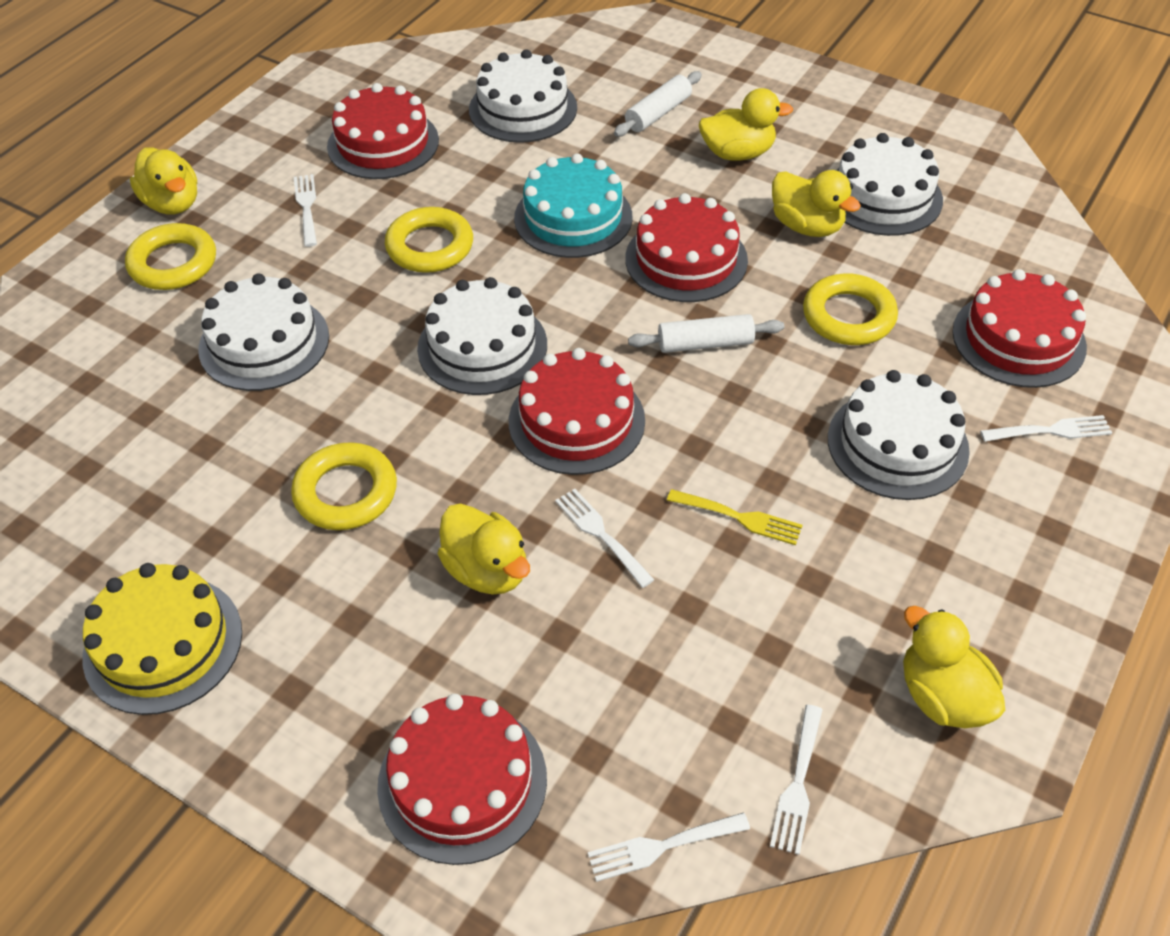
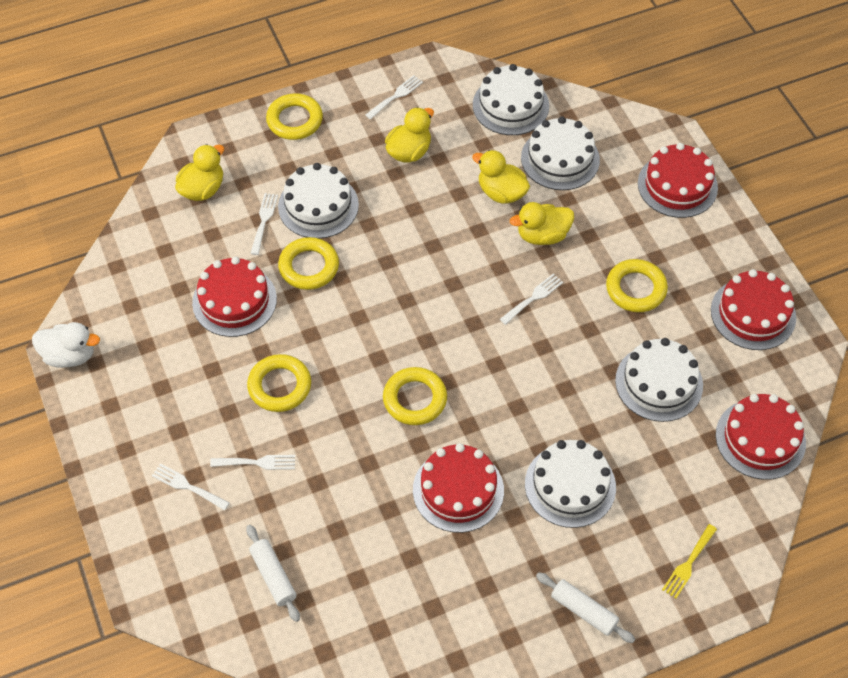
turquoise cake: 1 -> 0
white duck: 0 -> 1
yellow cake: 1 -> 0
yellow duck: 5 -> 4
yellow ring: 4 -> 5

